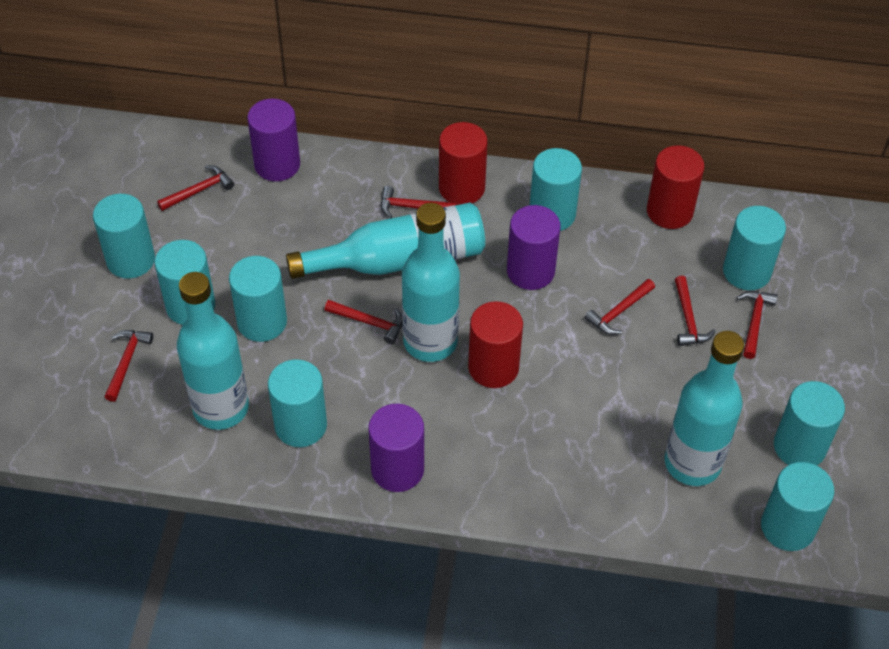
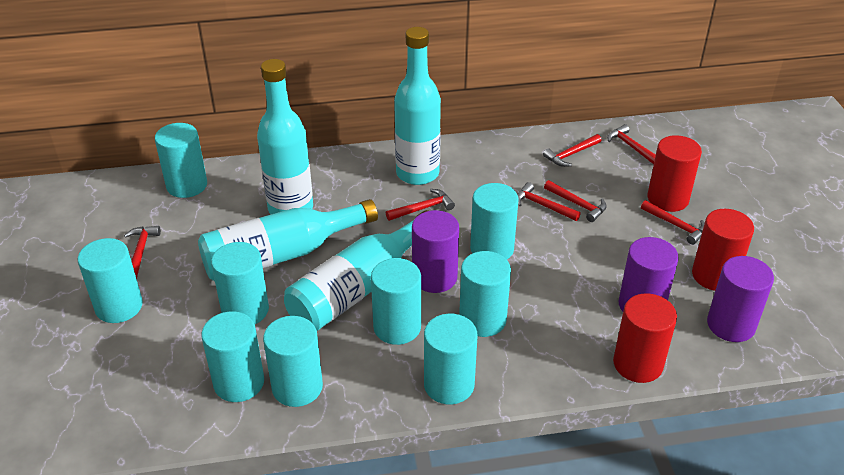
turquoise cylinder: 8 -> 9

